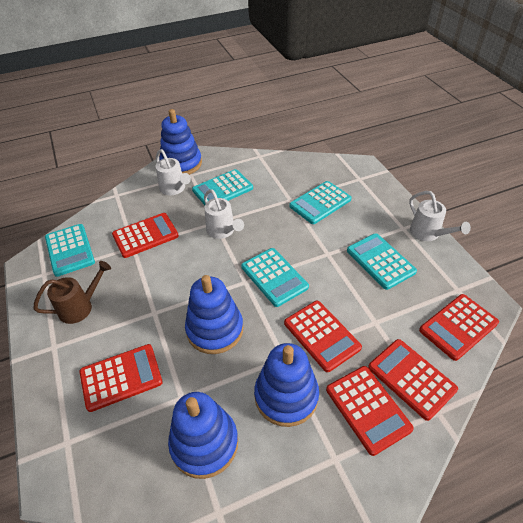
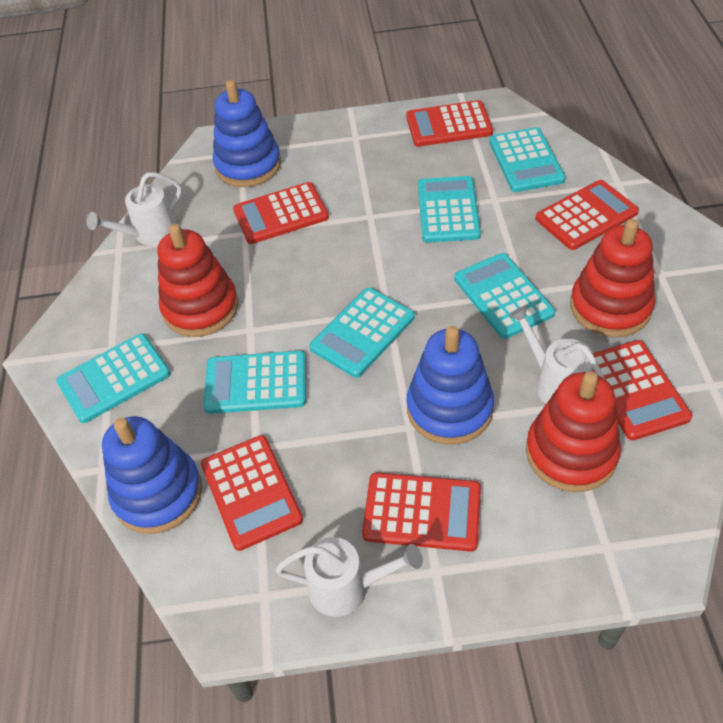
blue stacking toy: 4 -> 3
brown watering can: 1 -> 0
red stacking toy: 0 -> 3
turquoise calculator: 5 -> 6

